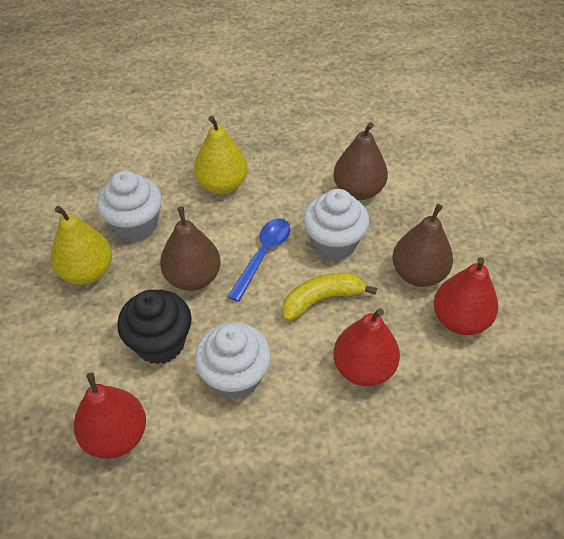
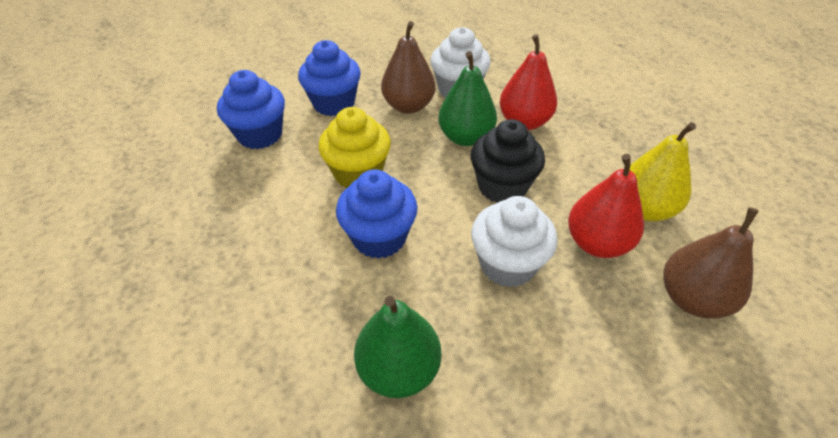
blue cupcake: 0 -> 3
blue spoon: 1 -> 0
brown pear: 3 -> 2
green pear: 0 -> 2
red pear: 3 -> 2
white cupcake: 3 -> 2
yellow banana: 1 -> 0
yellow cupcake: 0 -> 1
yellow pear: 2 -> 1

